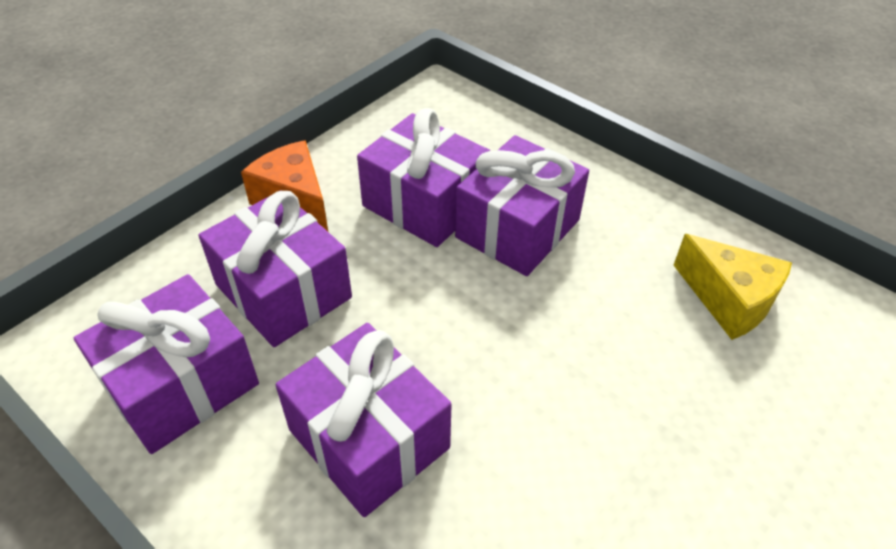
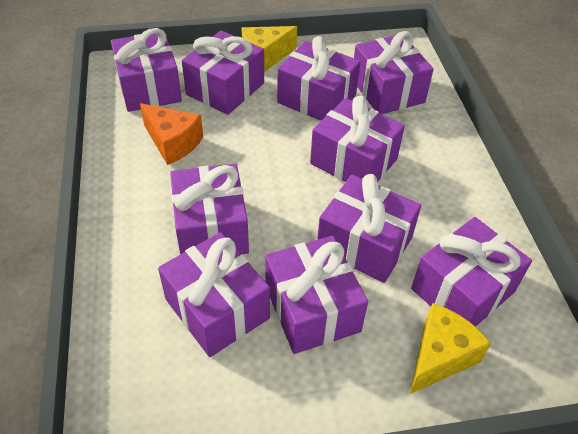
purple gift: 5 -> 10
yellow cheese: 1 -> 2

